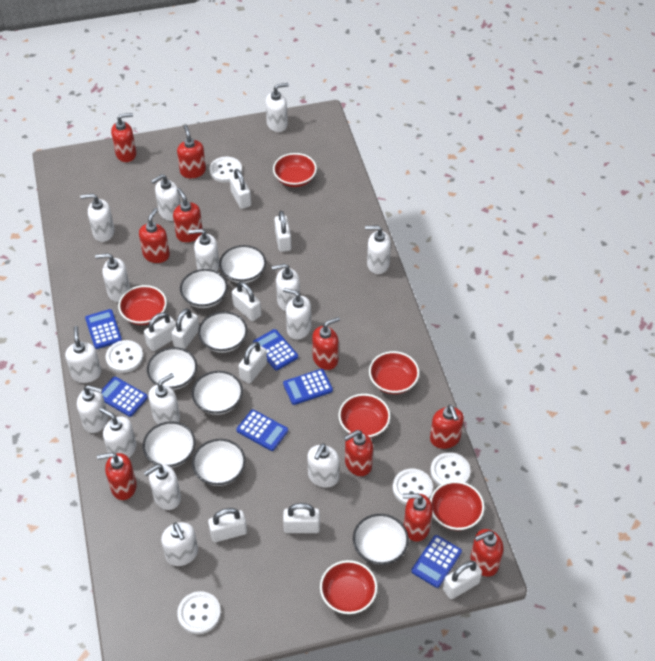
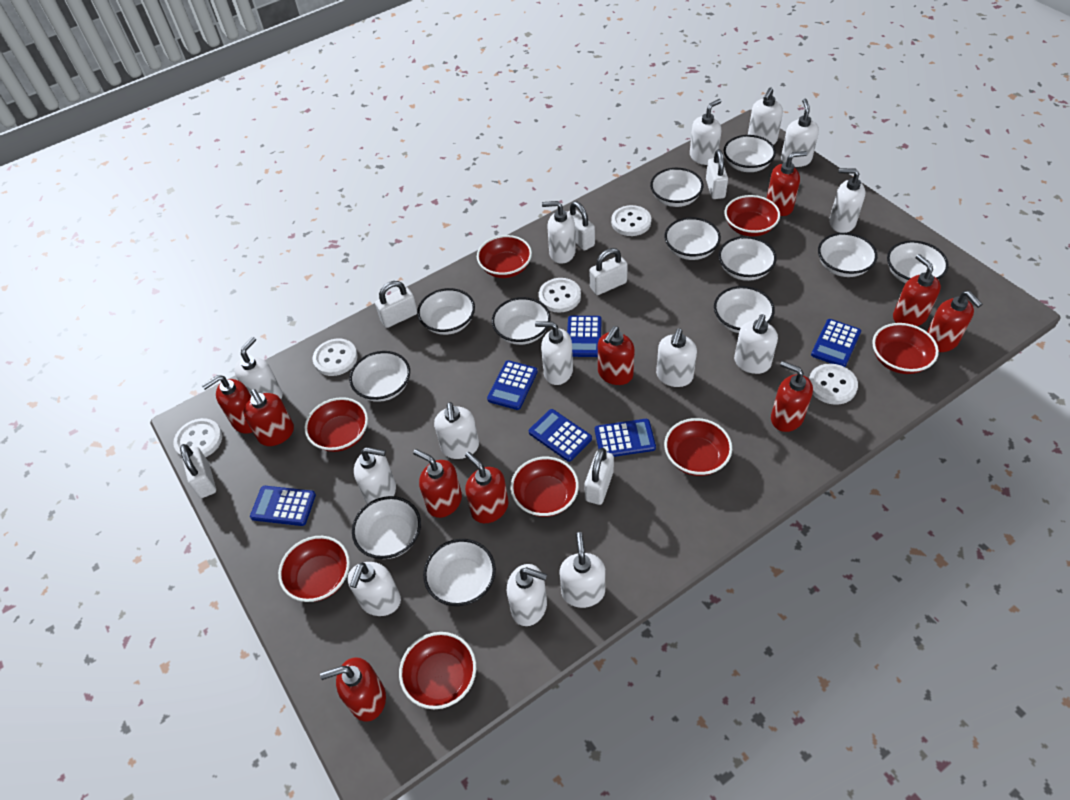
red bowl: 6 -> 8
white bowl: 8 -> 12
white padlock: 9 -> 6
white soap dispenser: 15 -> 14

